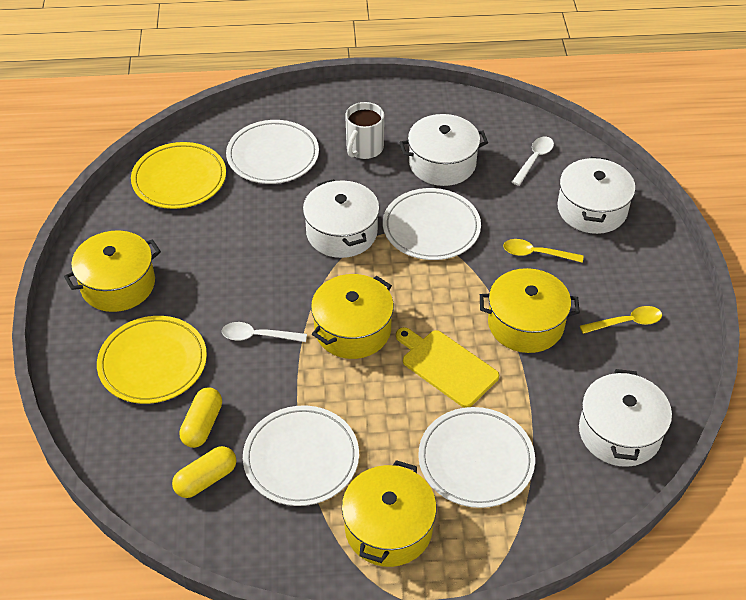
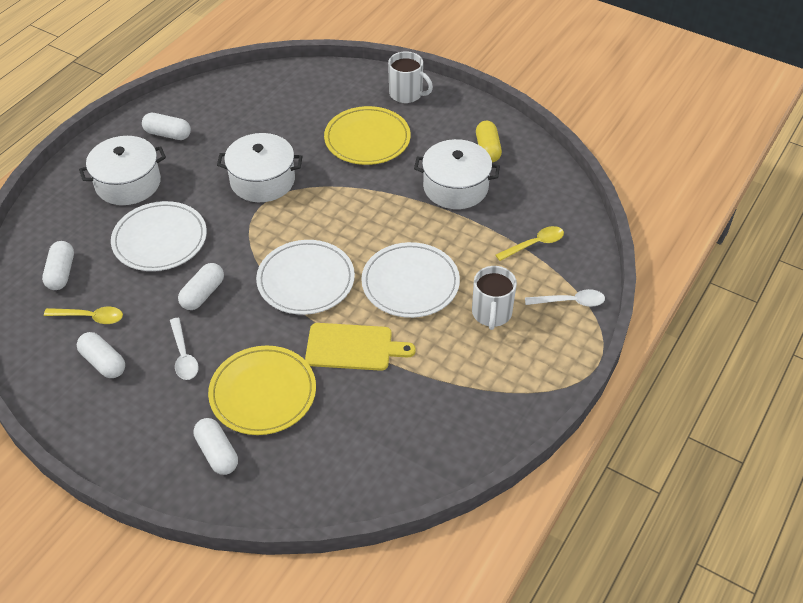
white capsule: 0 -> 5
white mug: 1 -> 2
white plate: 4 -> 3
white pot: 4 -> 3
yellow capsule: 2 -> 1
yellow pot: 4 -> 0

